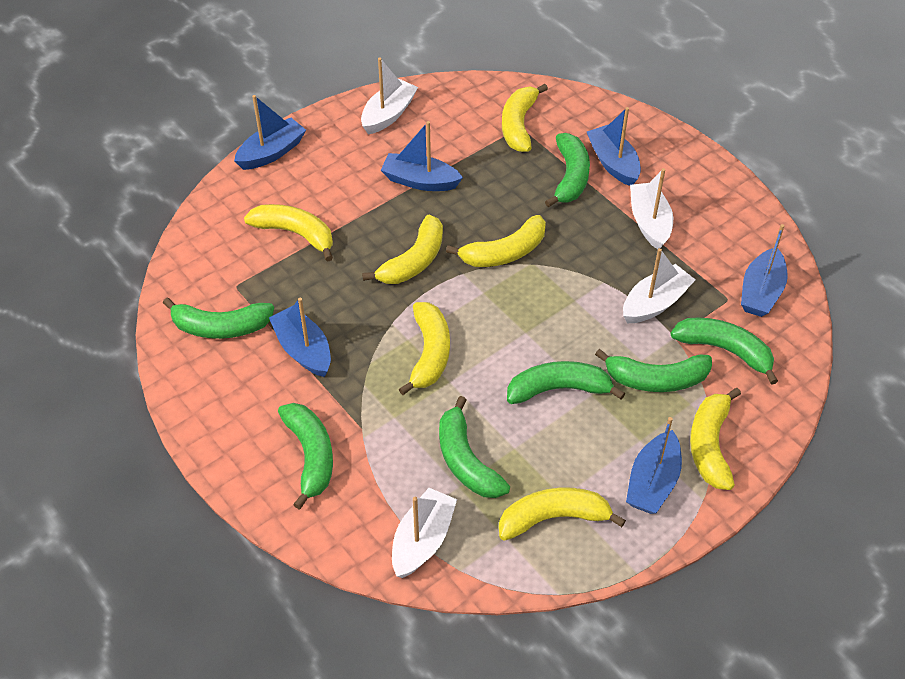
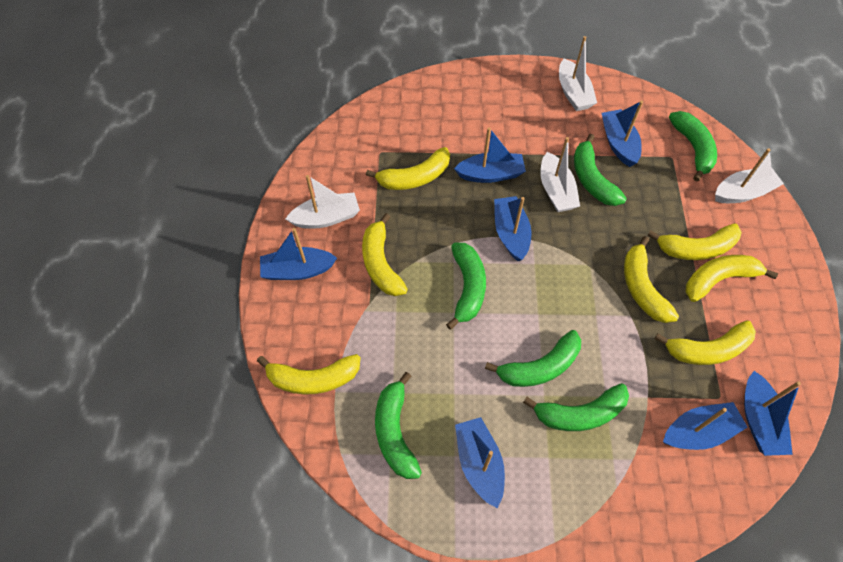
blue boat: 6 -> 7
green banana: 7 -> 6

